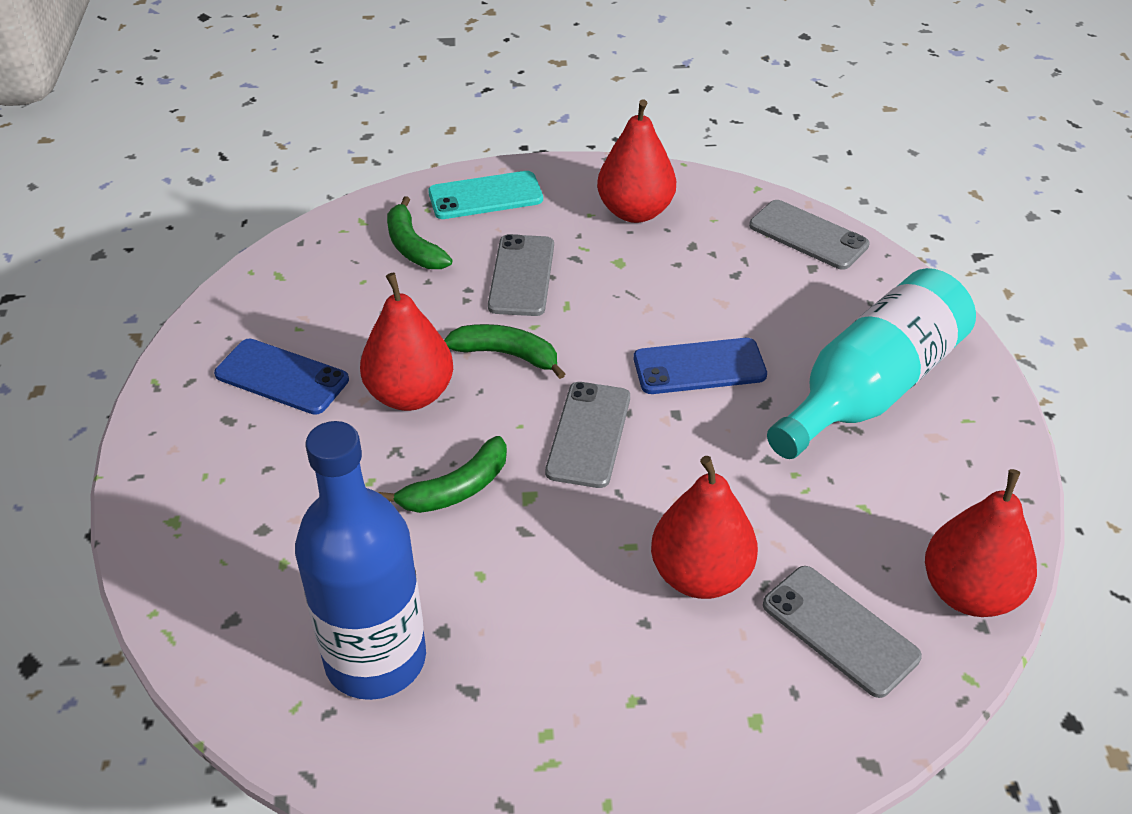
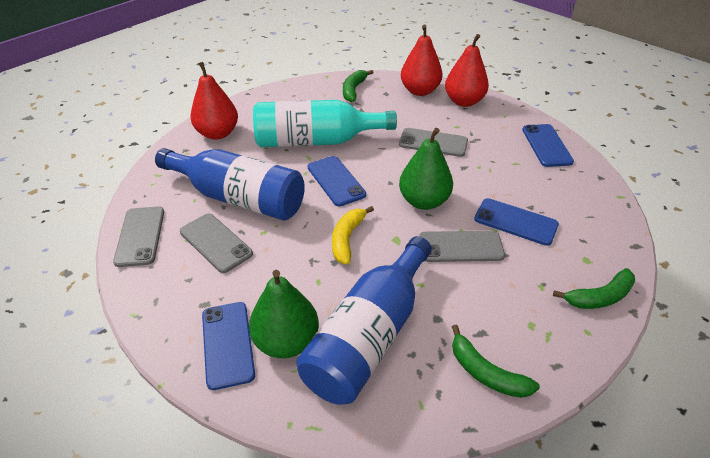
blue bottle: 1 -> 2
blue phone: 2 -> 4
green pear: 0 -> 2
red pear: 4 -> 3
turquoise phone: 1 -> 0
yellow banana: 0 -> 1

